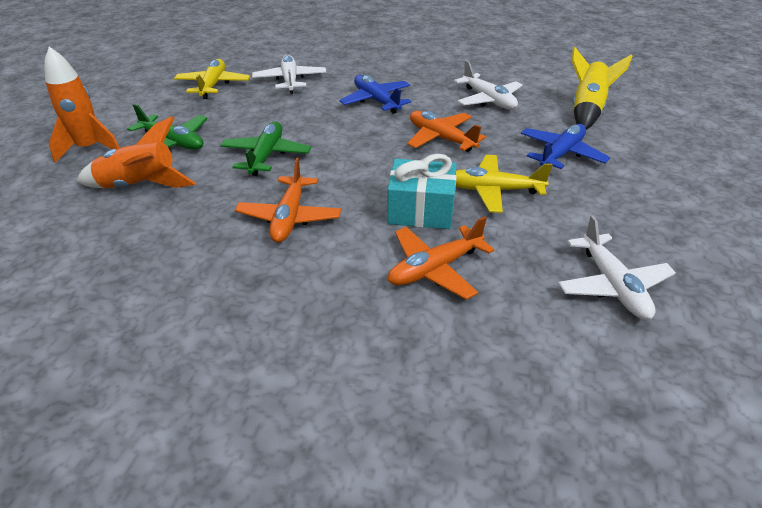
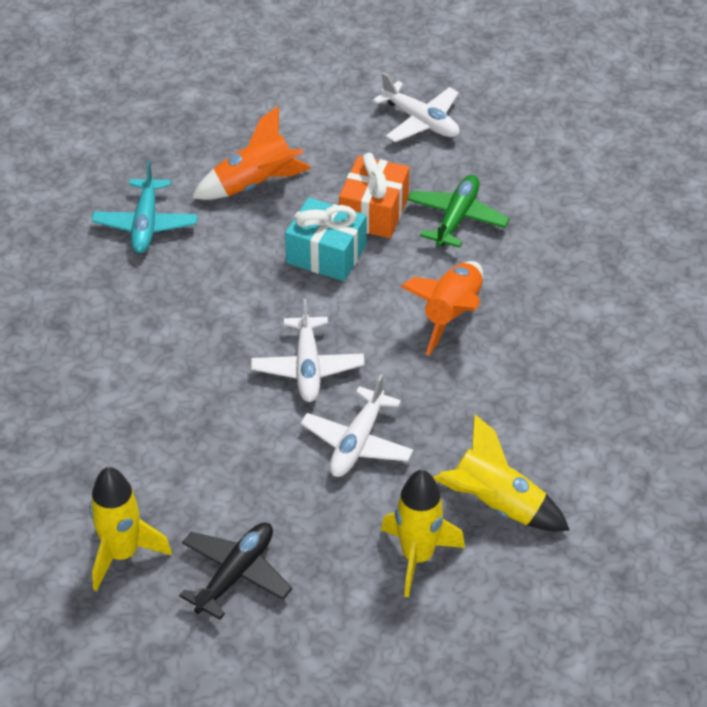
black plane: 0 -> 1
blue plane: 2 -> 0
green plane: 2 -> 1
orange gift: 0 -> 1
orange plane: 3 -> 0
turquoise plane: 0 -> 1
yellow plane: 2 -> 0
yellow rocket: 1 -> 3

